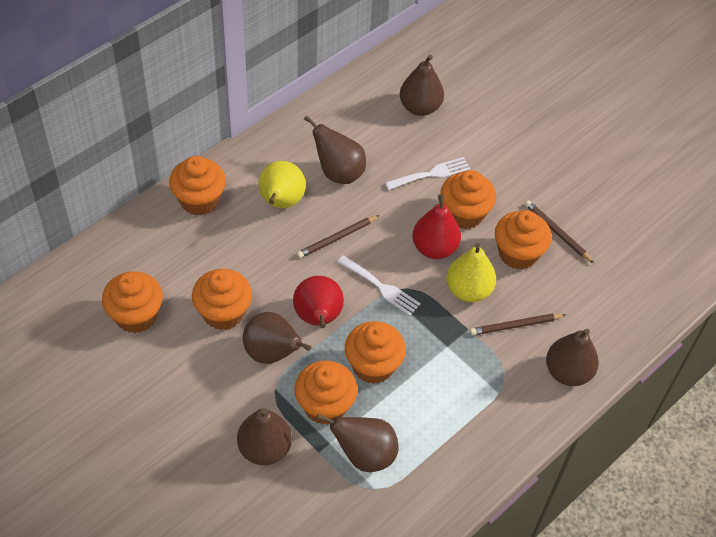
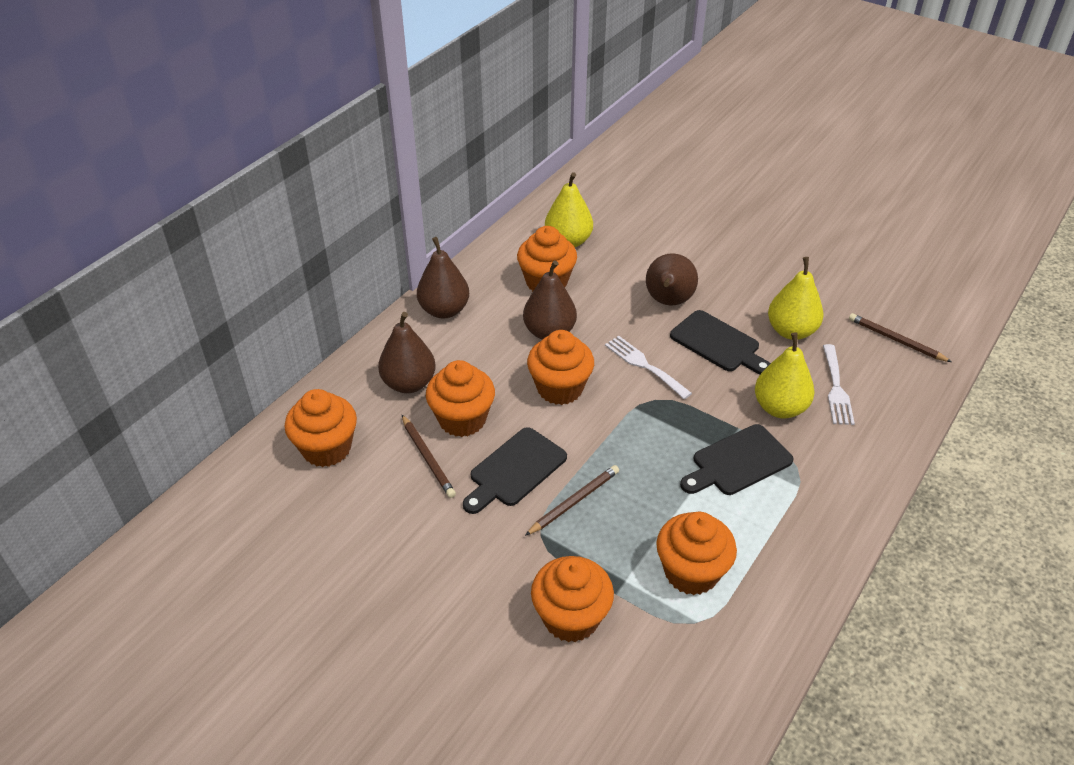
black cutting board: 0 -> 3
brown pear: 6 -> 4
orange cupcake: 7 -> 6
red pear: 2 -> 0
yellow pear: 2 -> 3

